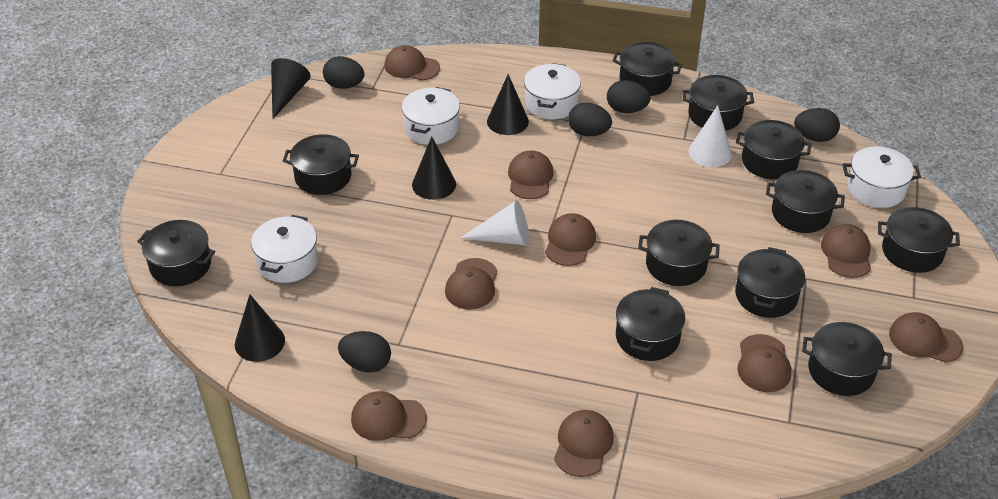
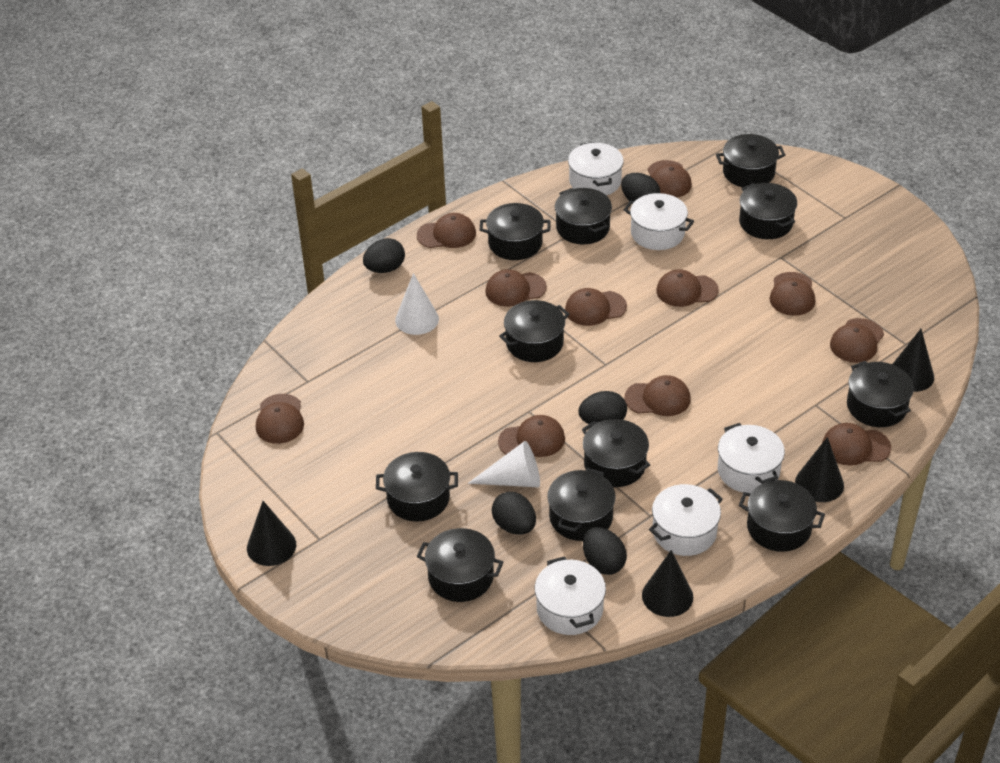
brown cap: 9 -> 11
white pot: 4 -> 5

